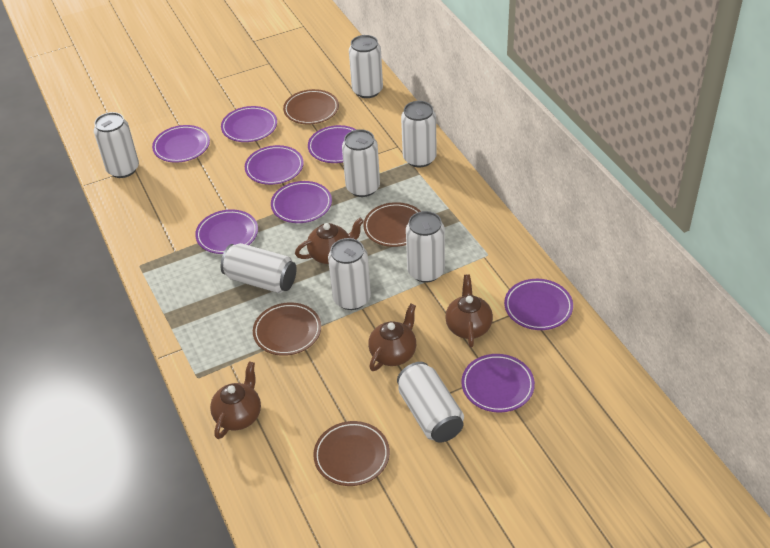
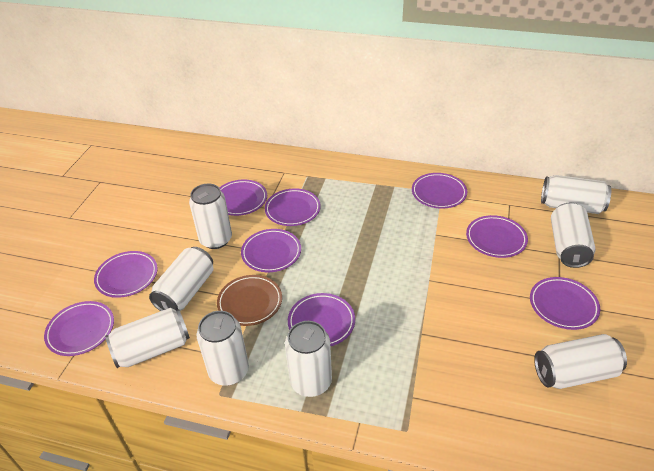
brown plate: 4 -> 1
brown teapot: 4 -> 0
purple plate: 8 -> 9

